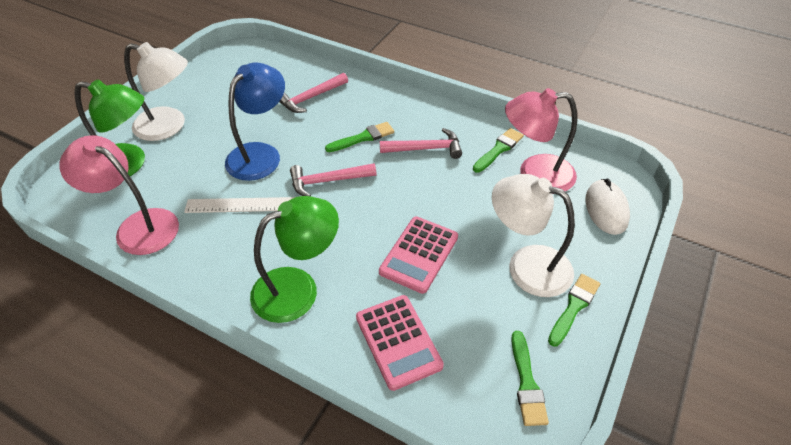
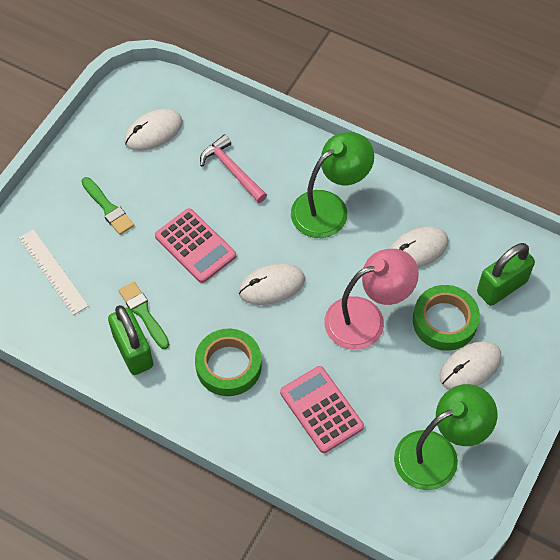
blue lamp: 1 -> 0
green brush: 4 -> 2
green padlock: 0 -> 2
green tape: 0 -> 2
pink hammer: 3 -> 1
pink lamp: 2 -> 1
white lamp: 2 -> 0
white mouse: 1 -> 4

